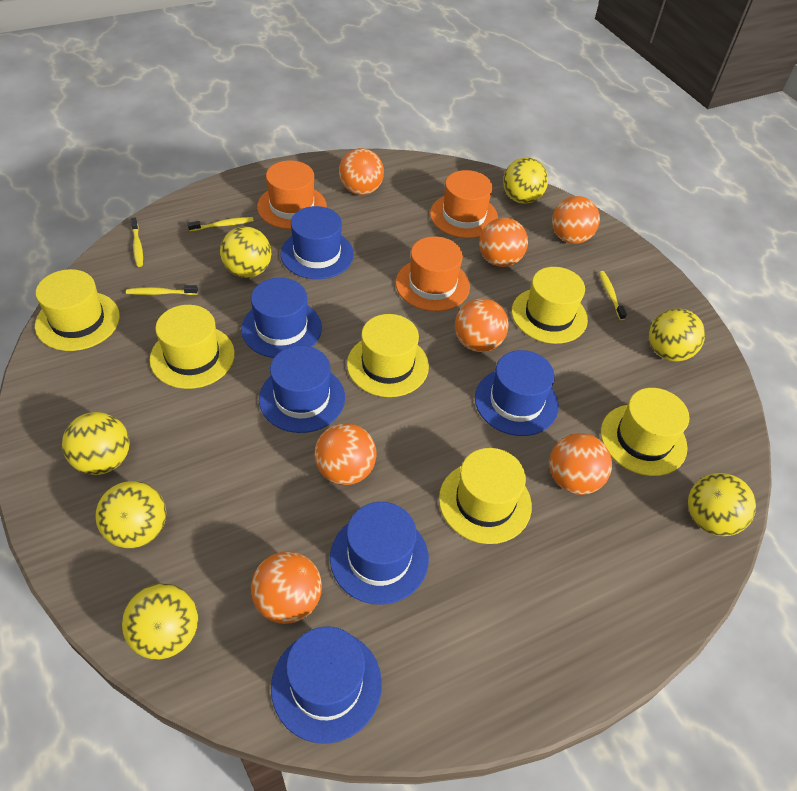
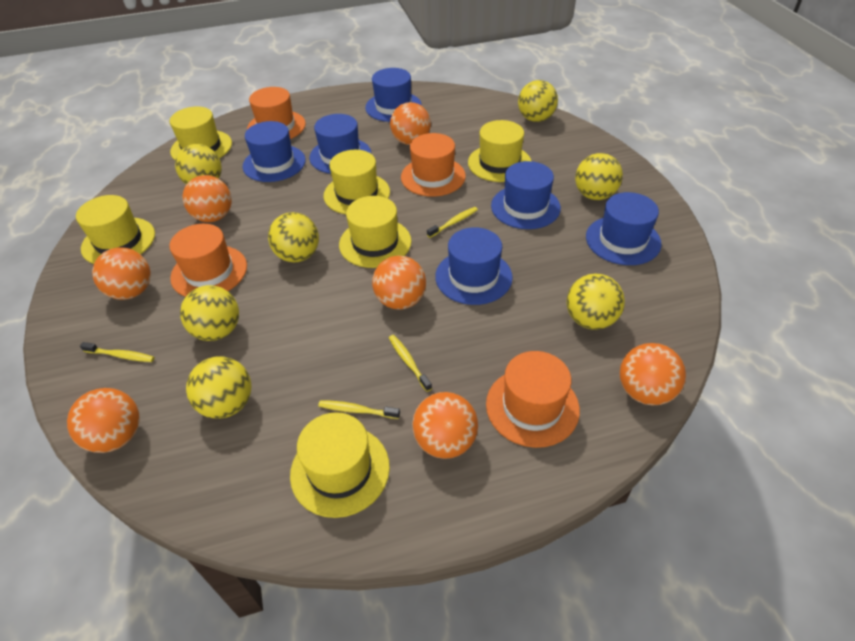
orange hat: 3 -> 4

